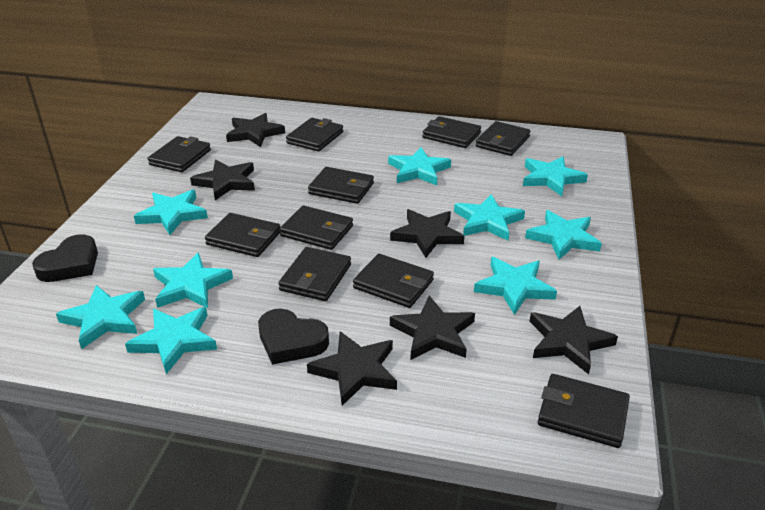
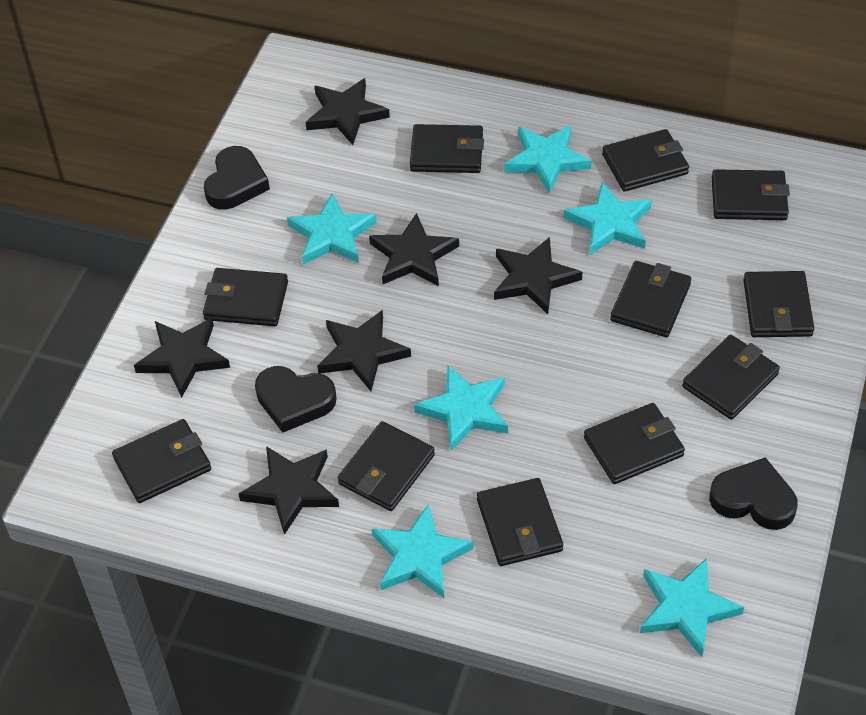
black heart: 2 -> 3
black wallet: 10 -> 11
turquoise star: 9 -> 6

